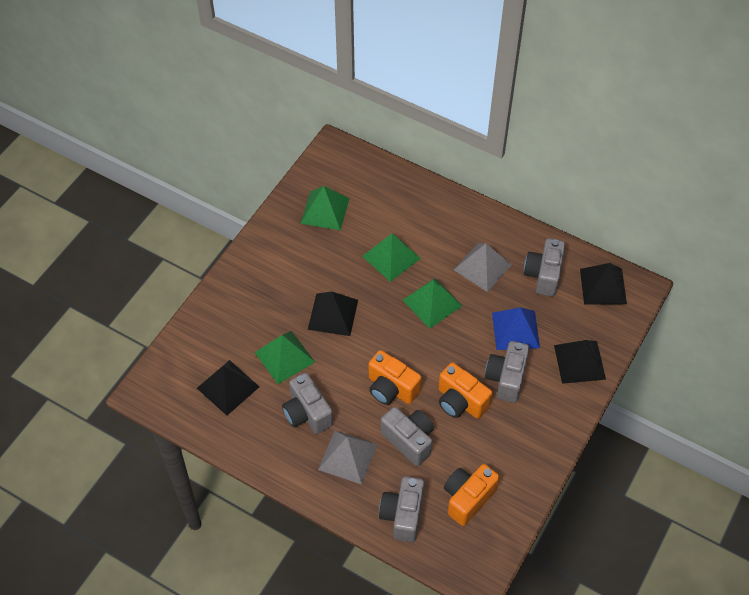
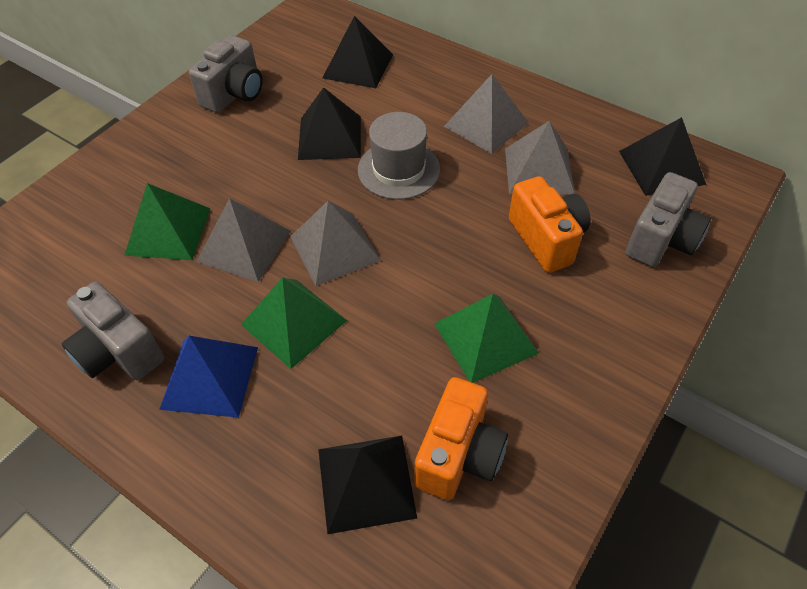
green pyramid: 4 -> 3
grey camera: 5 -> 3
grey hat: 0 -> 1
grey pyramid: 2 -> 4
orange camera: 3 -> 2

